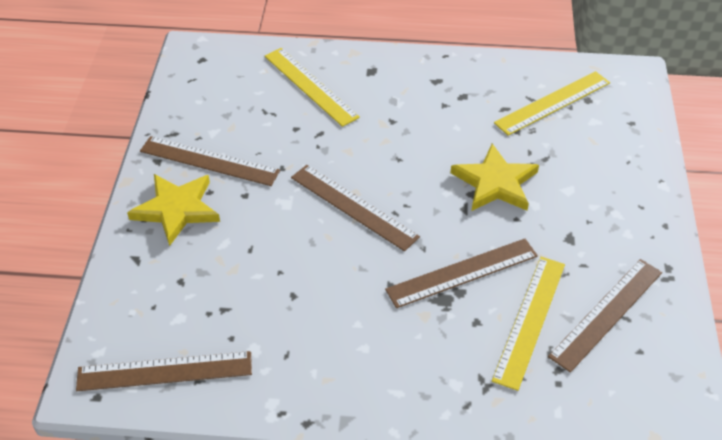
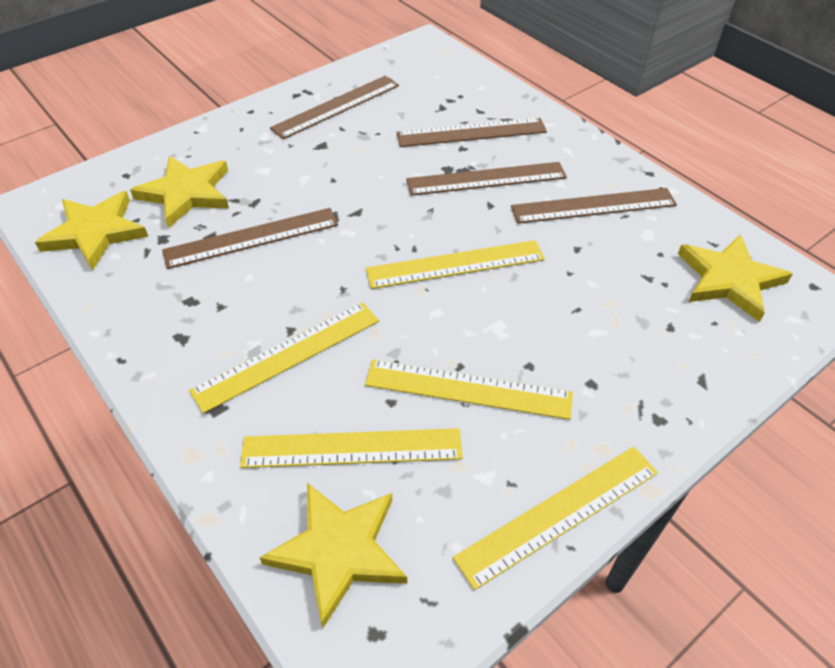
yellow ruler: 3 -> 5
yellow star: 2 -> 4

